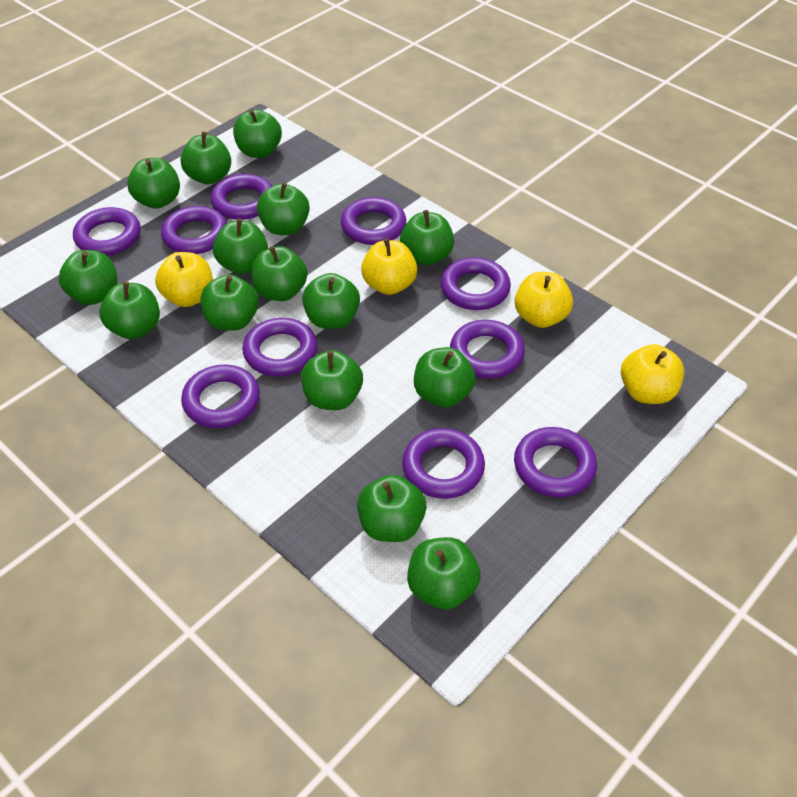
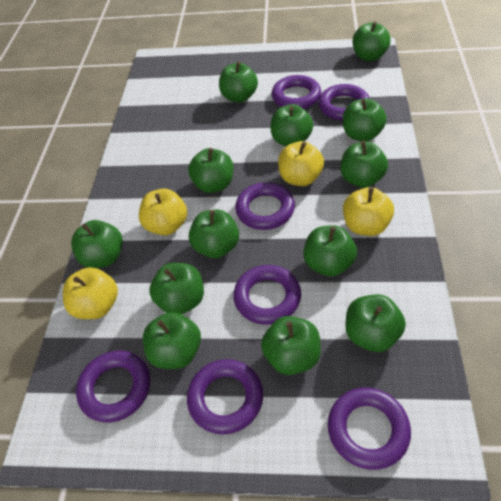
green apple: 15 -> 13
purple ring: 10 -> 7

